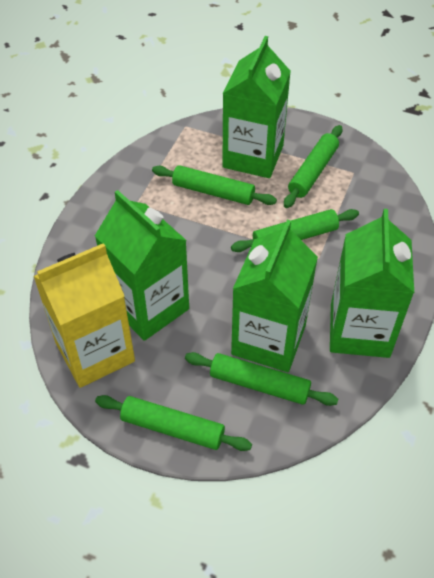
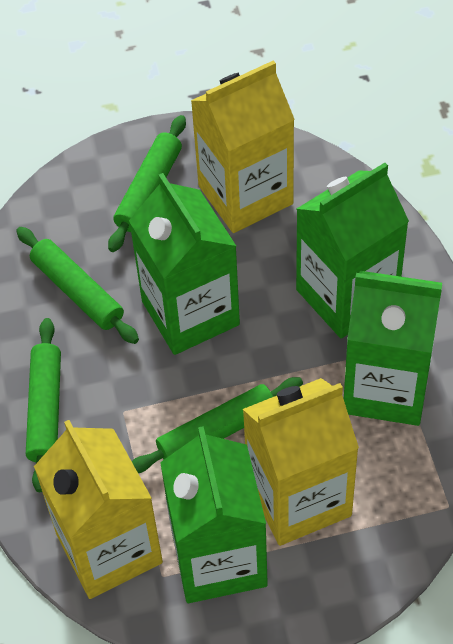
green rolling pin: 5 -> 4
yellow carton: 1 -> 3

